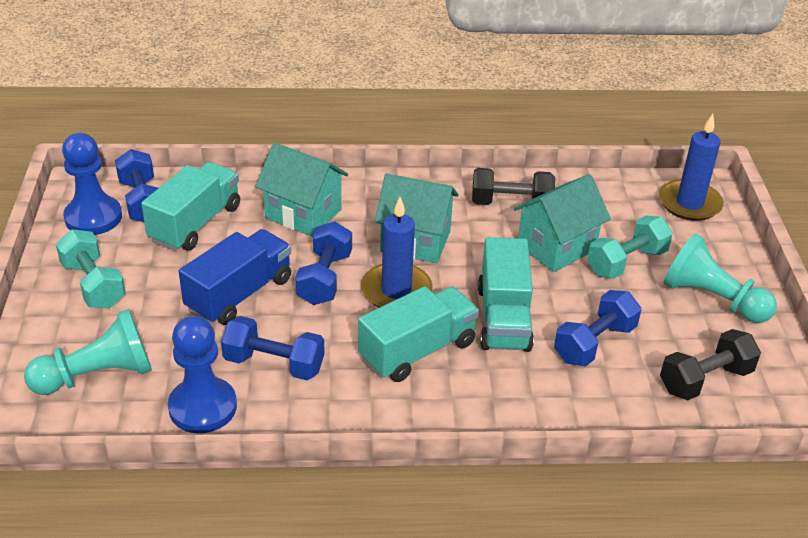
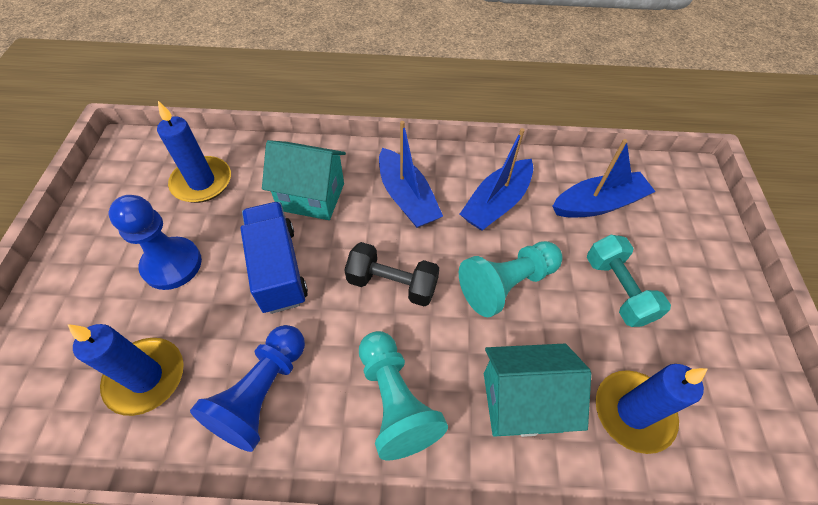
black dumbbell: 2 -> 1
blue boat: 0 -> 3
blue candle: 2 -> 3
blue dumbbell: 4 -> 0
turquoise dumbbell: 2 -> 1
turquoise house: 3 -> 2
turquoise truck: 3 -> 0

